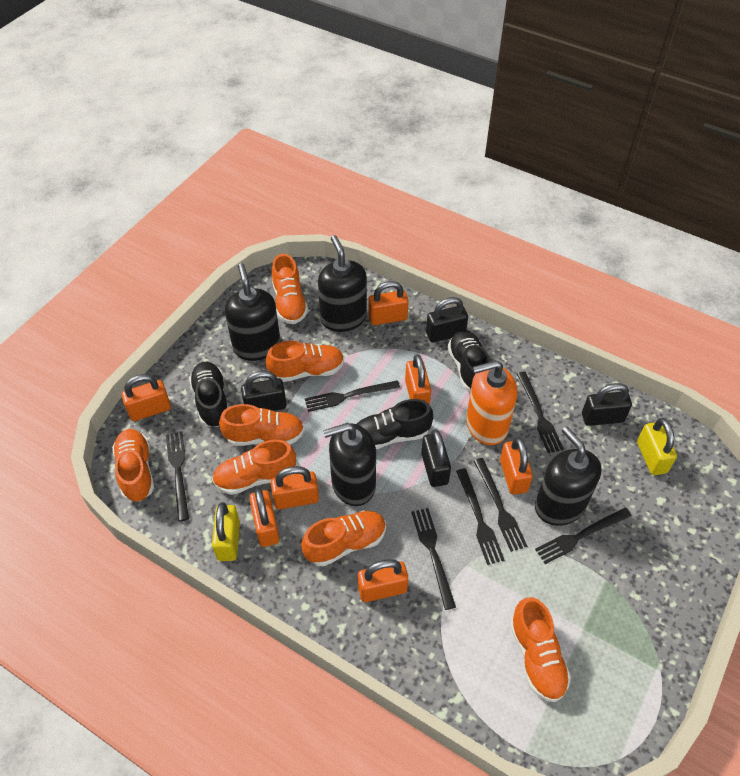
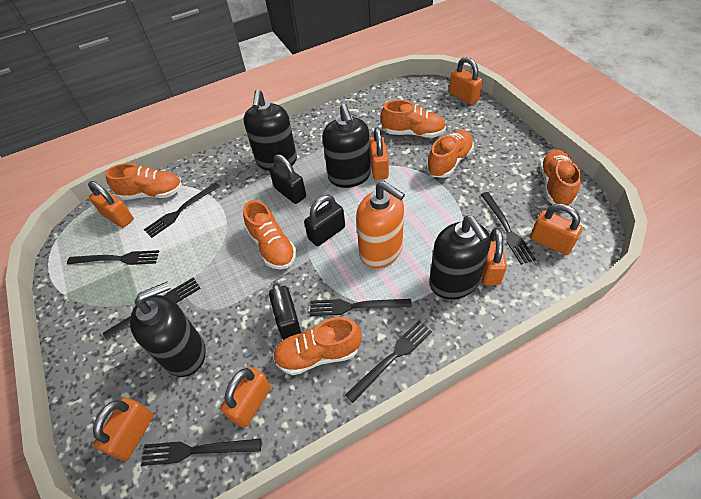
black padlock: 4 -> 3
black shoe: 3 -> 0
orange shoe: 7 -> 6
yellow padlock: 2 -> 0

